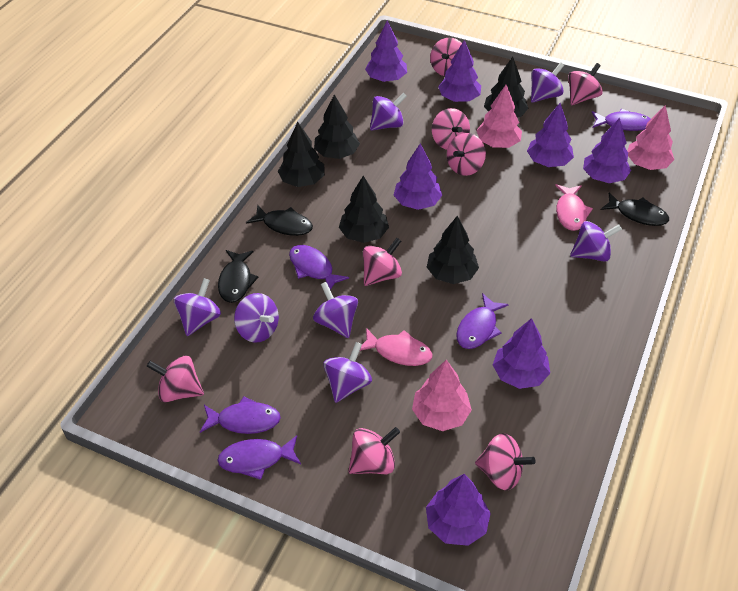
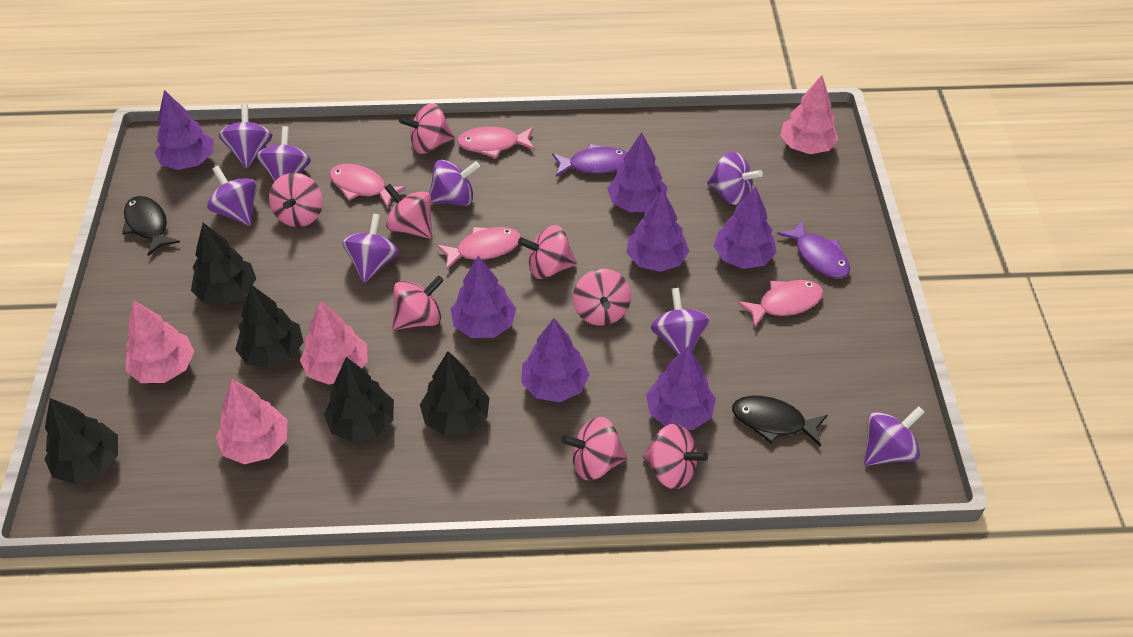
black fish: 3 -> 2
pink fish: 2 -> 4
pink tree: 3 -> 4
purple fish: 5 -> 2
purple spinning top: 7 -> 8

